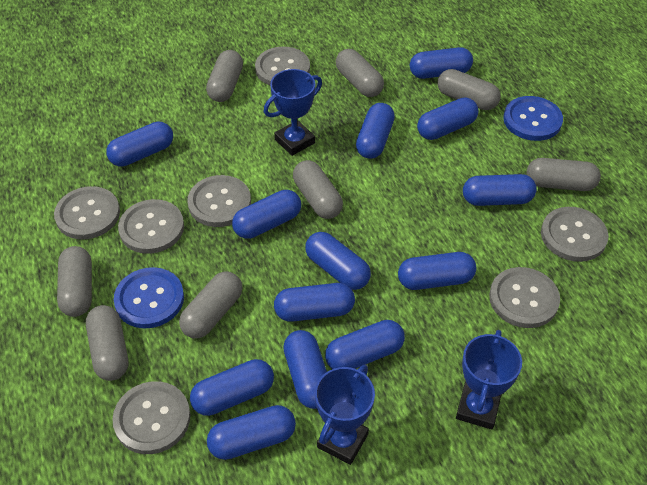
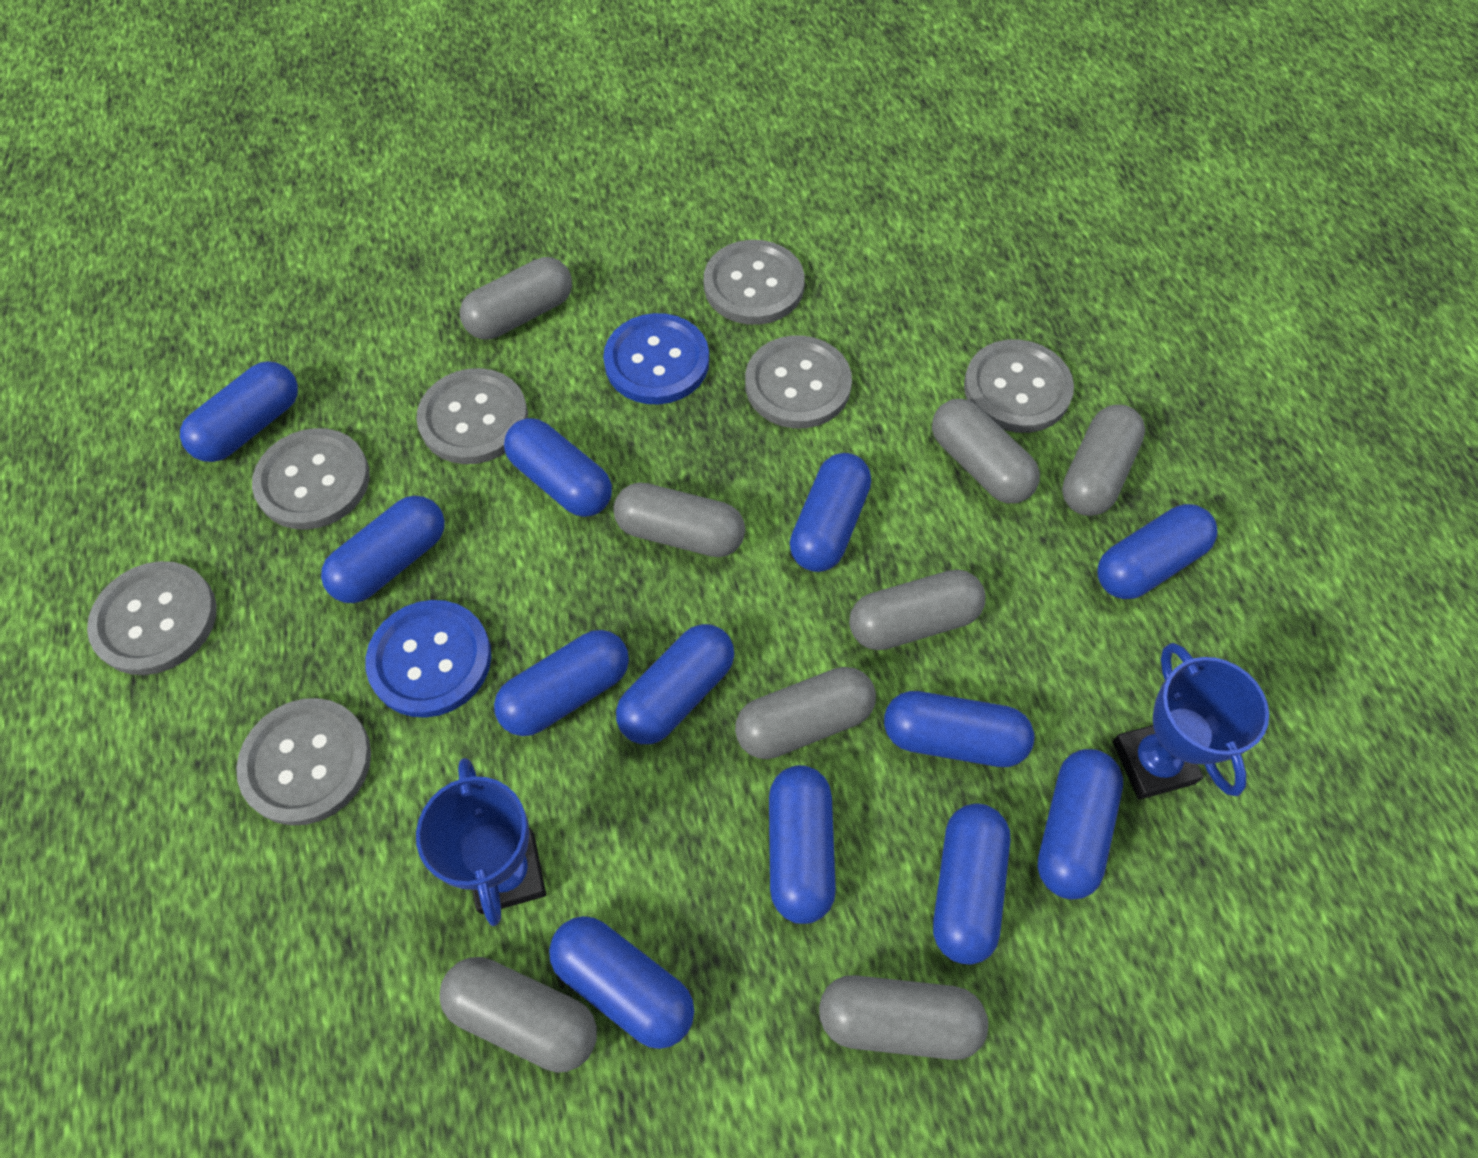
blue capsule: 13 -> 12
blue trophy: 3 -> 2

